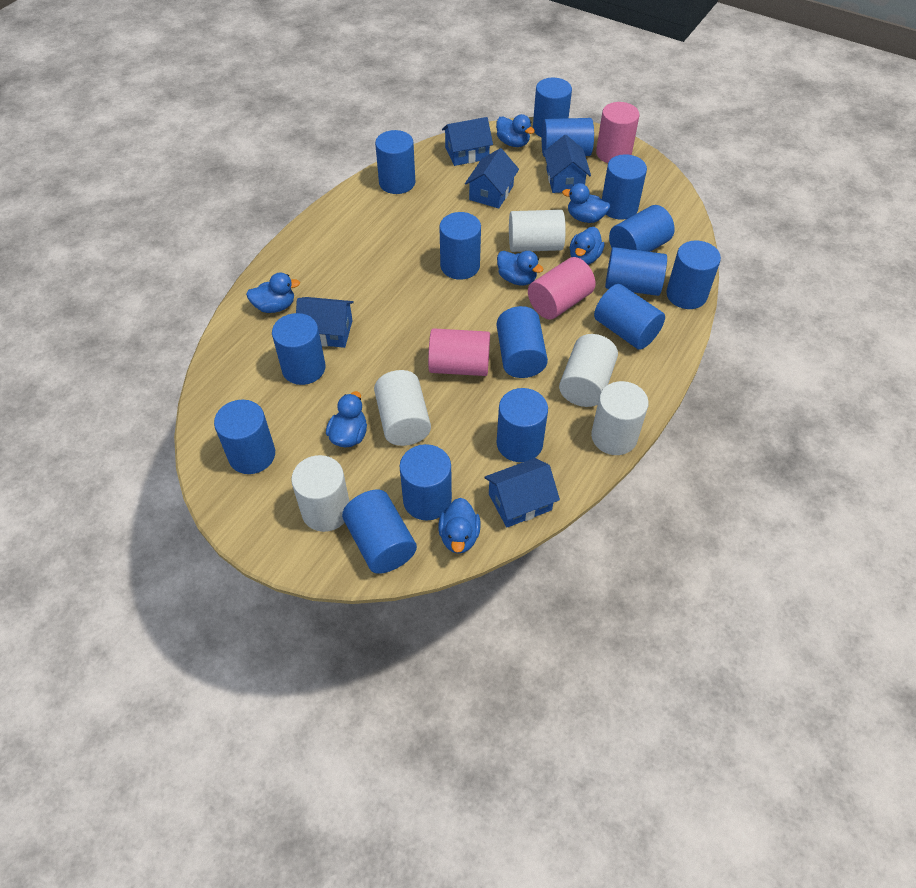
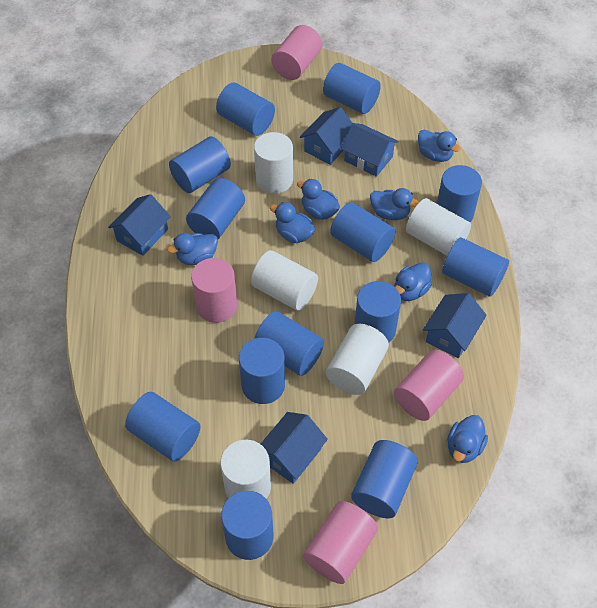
blue cylinder: 15 -> 13
pink cylinder: 3 -> 4

